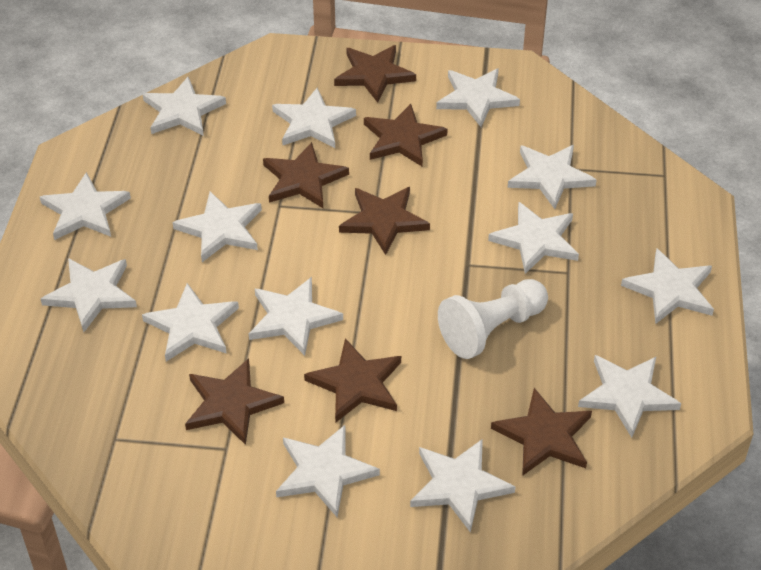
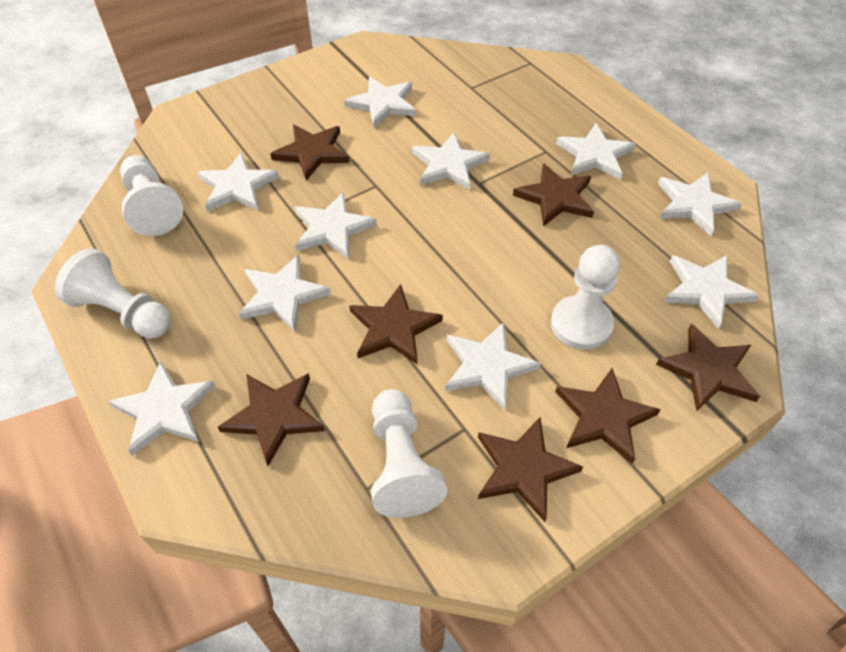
white pawn: 1 -> 4
white star: 14 -> 10

